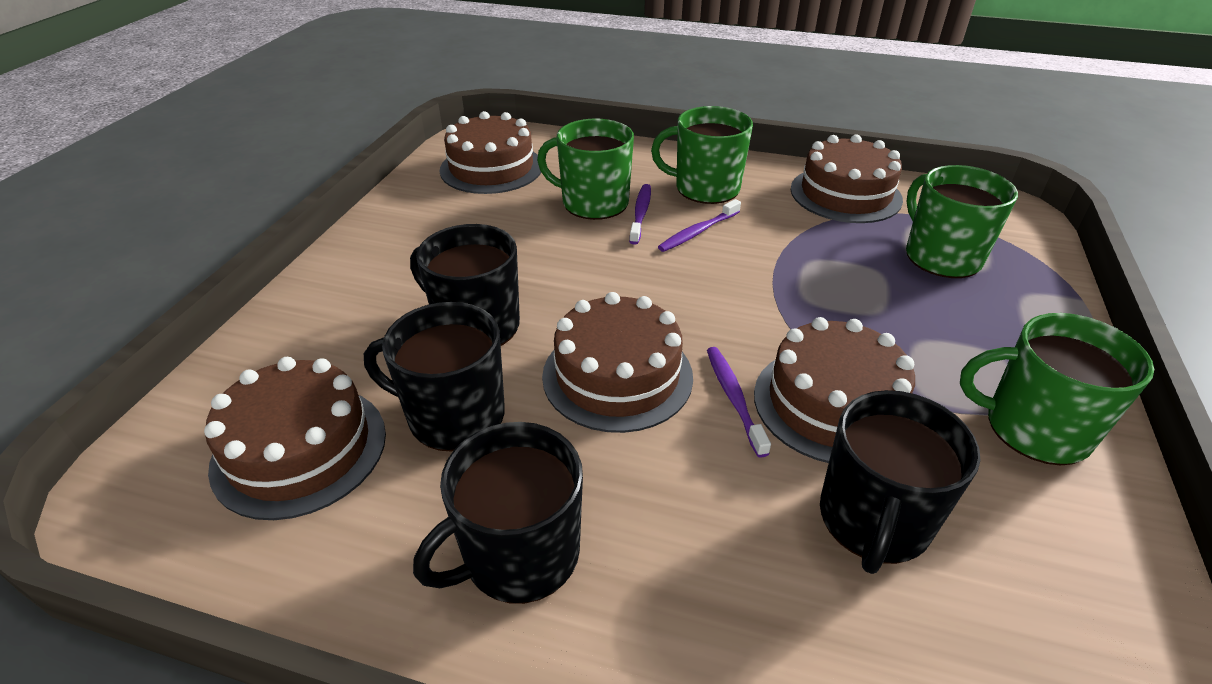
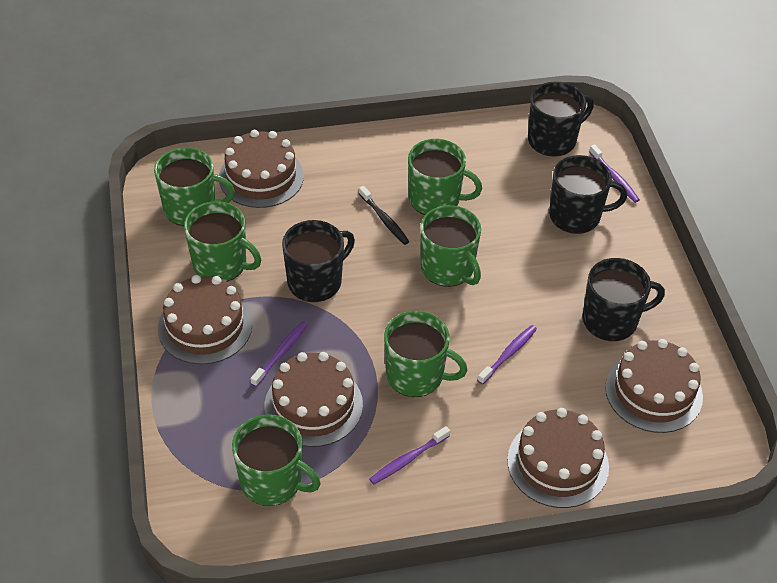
black toothbrush: 0 -> 1
green mug: 4 -> 6
purple toothbrush: 3 -> 4

